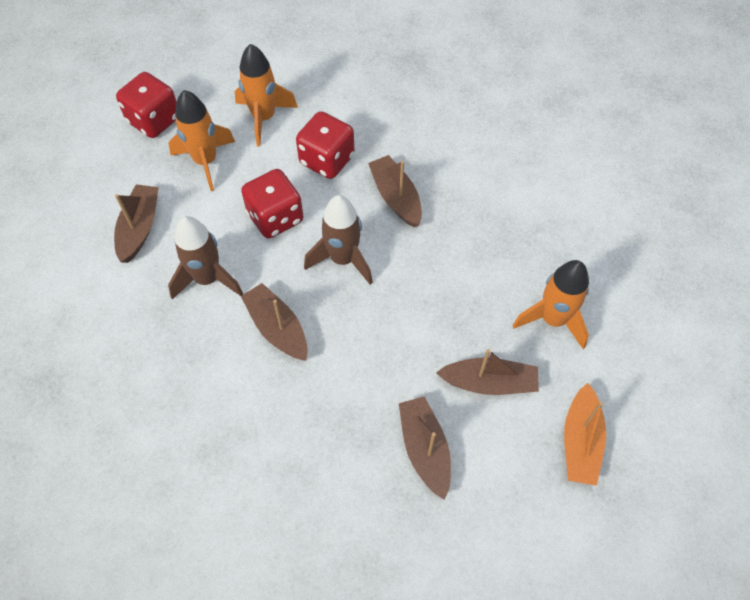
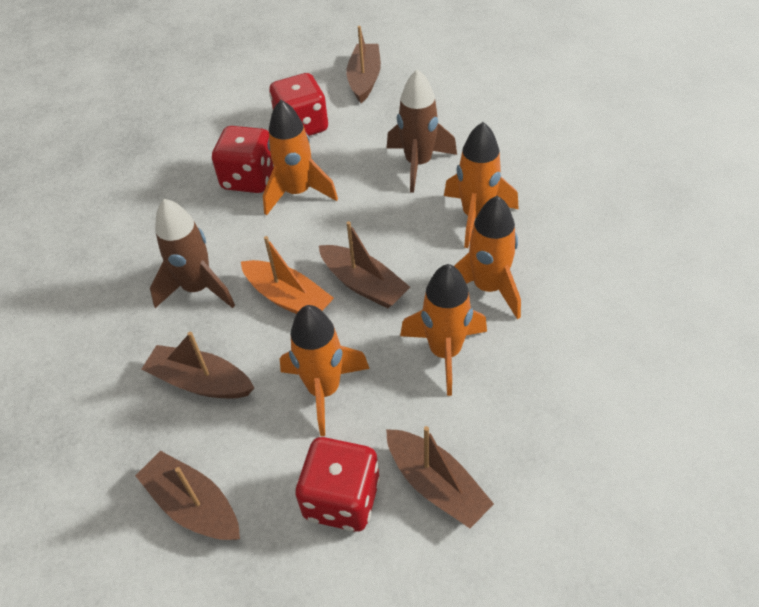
orange rocket: 3 -> 5

